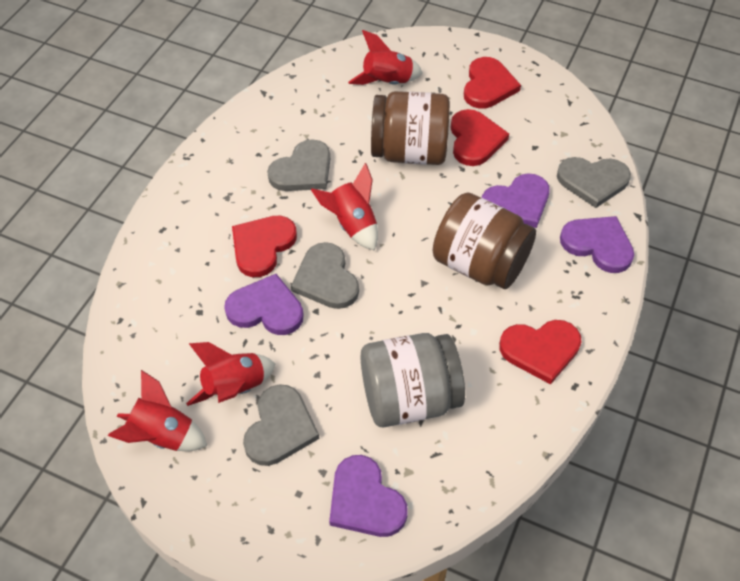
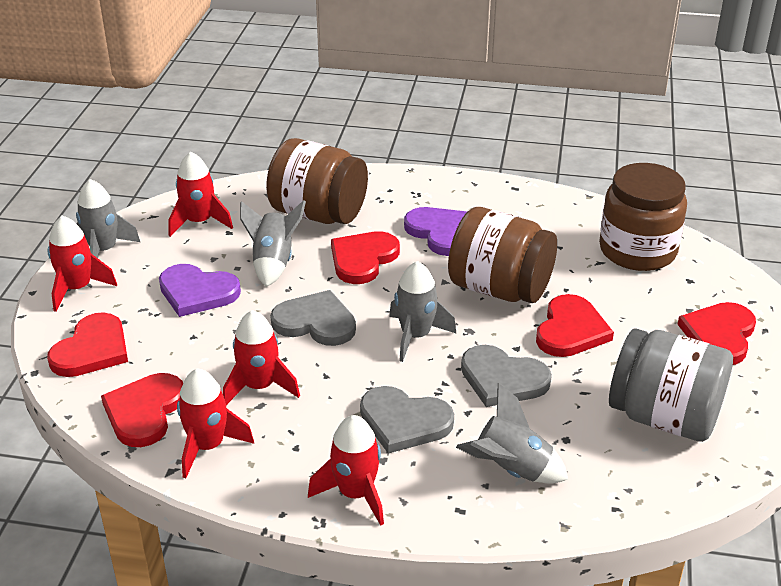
brown jar: 2 -> 3
grey heart: 4 -> 3
grey rocket: 0 -> 4
purple heart: 4 -> 2
red heart: 4 -> 5
red rocket: 4 -> 5

